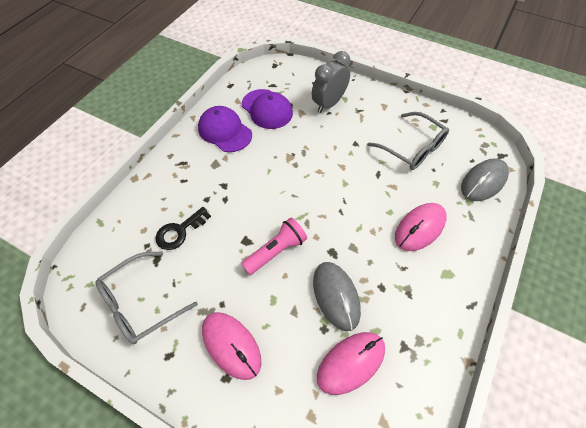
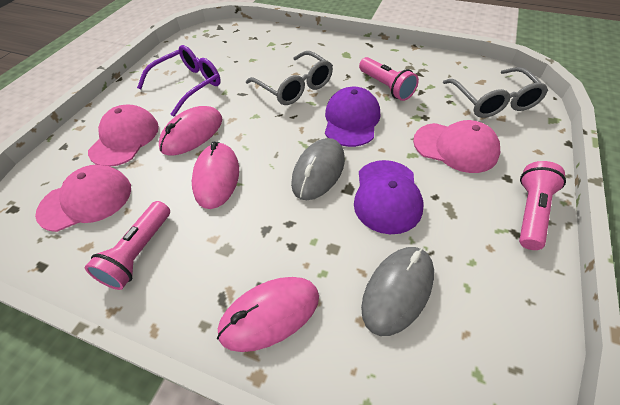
black key: 1 -> 0
grey clock: 1 -> 0
pink cap: 0 -> 3
pink flashlight: 1 -> 3
purple glasses: 0 -> 1

